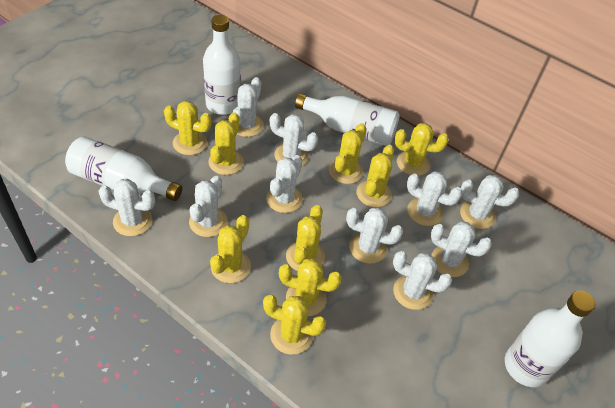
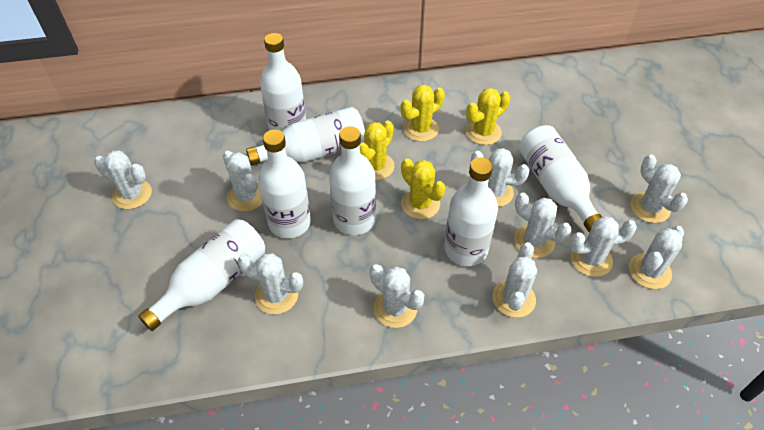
white bottle: 4 -> 7
yellow cactus: 9 -> 4

